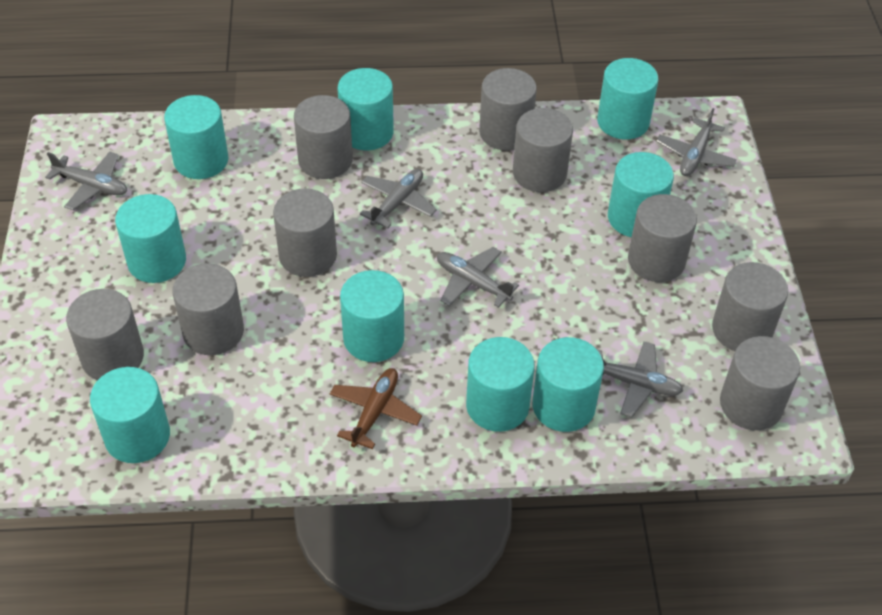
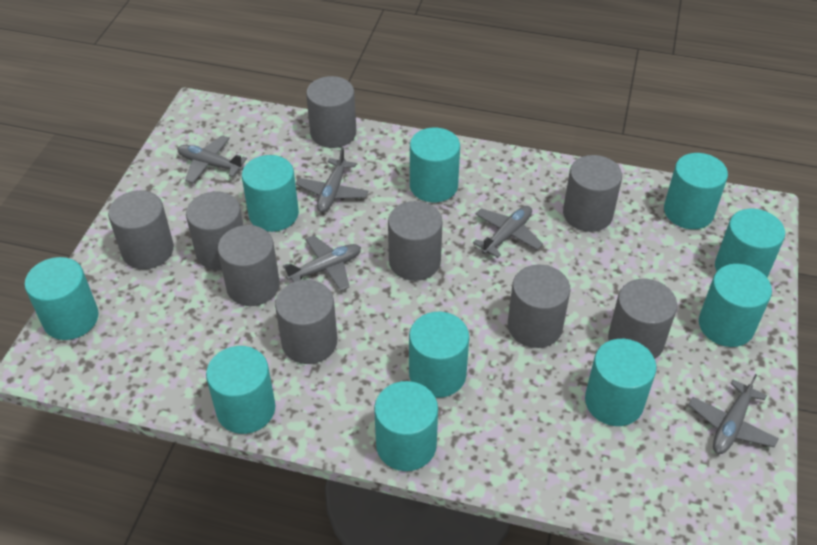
brown plane: 1 -> 0
turquoise cylinder: 9 -> 10

